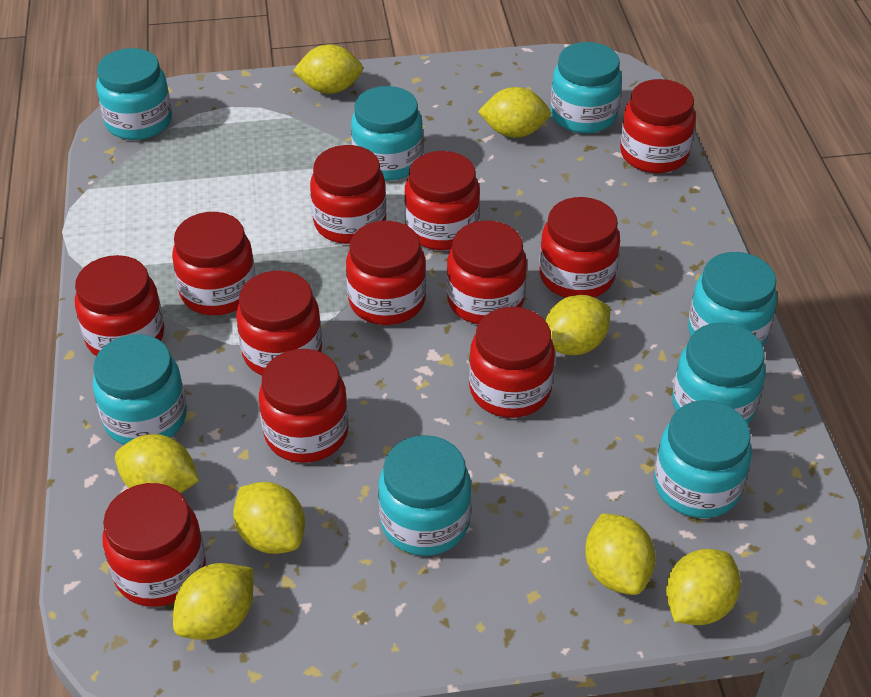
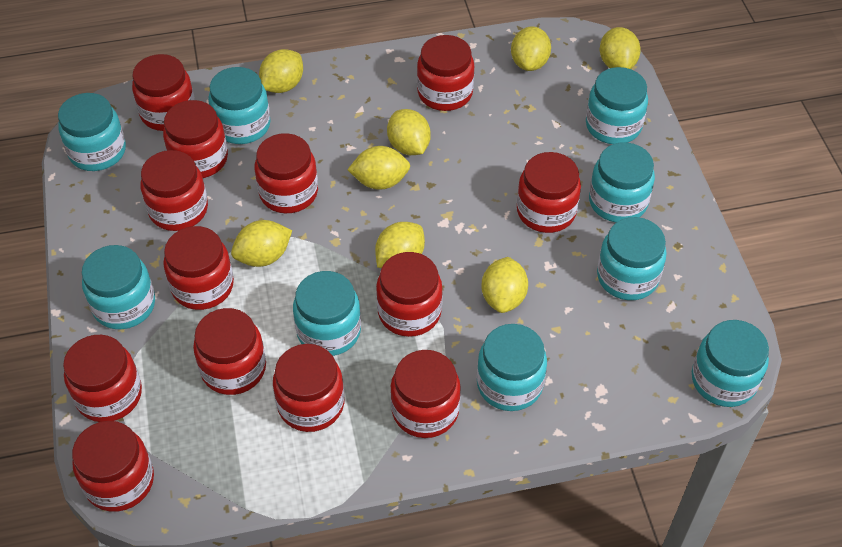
red jar: 12 -> 13
turquoise jar: 8 -> 9

